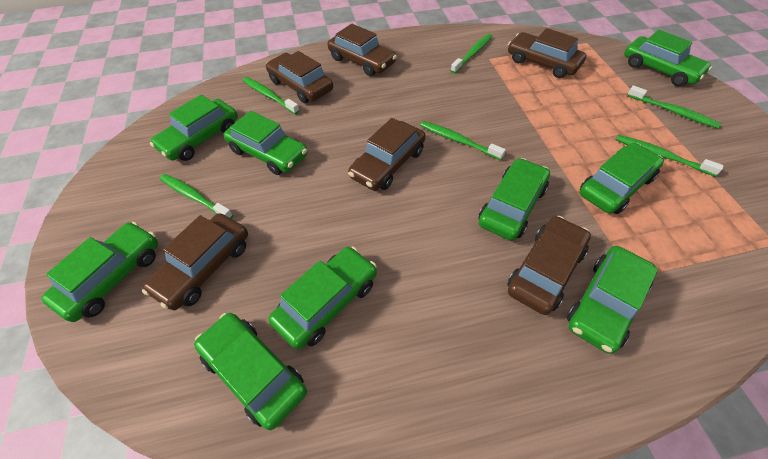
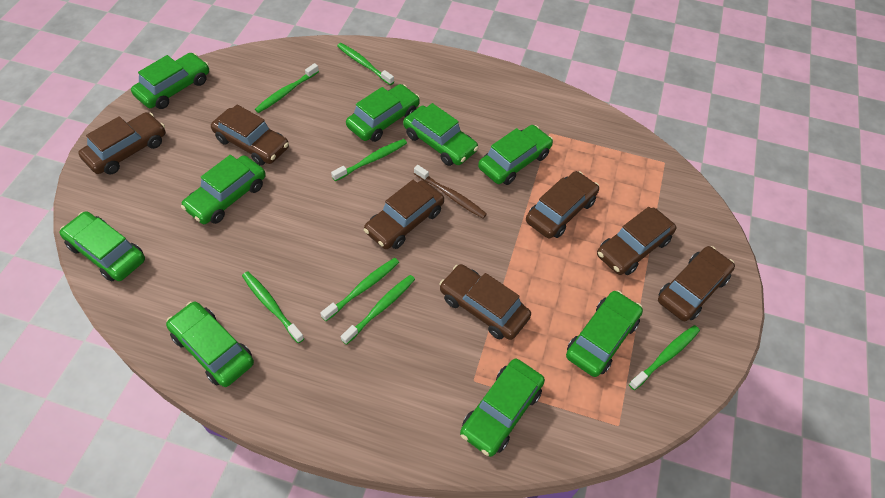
brown car: 6 -> 7
brown toothbrush: 0 -> 1
green toothbrush: 6 -> 7

